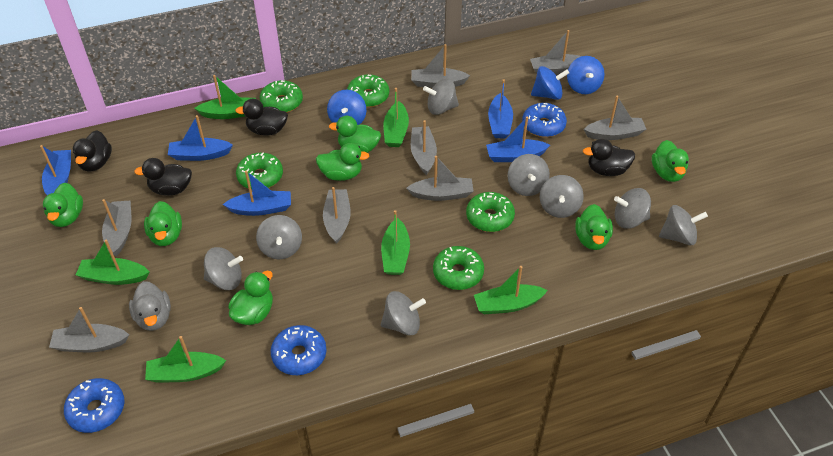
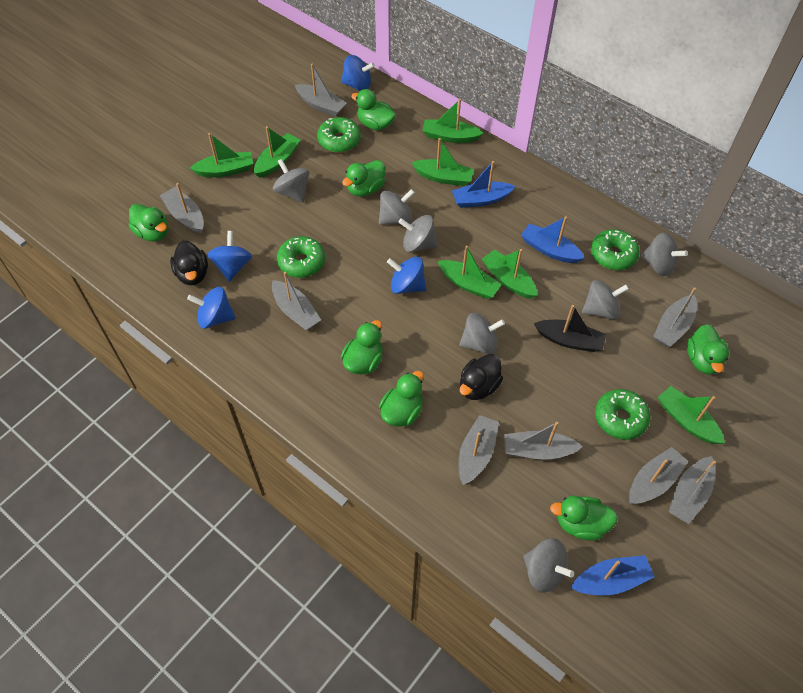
black boat: 0 -> 1
black duck: 4 -> 2
blue boat: 5 -> 3
blue donut: 3 -> 0
blue spinning top: 3 -> 4
green boat: 6 -> 7
green donut: 5 -> 4
grey duck: 1 -> 0
grey spinning top: 8 -> 7

